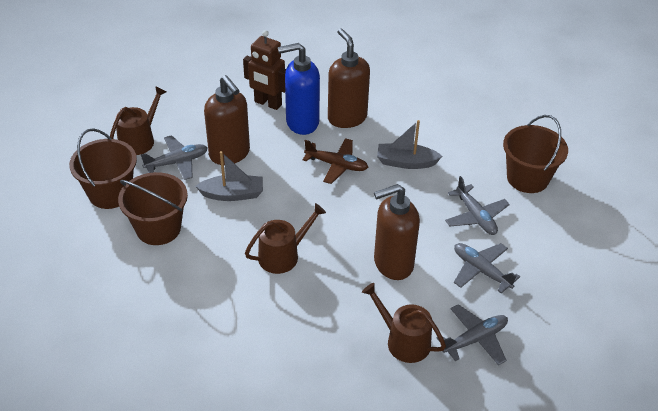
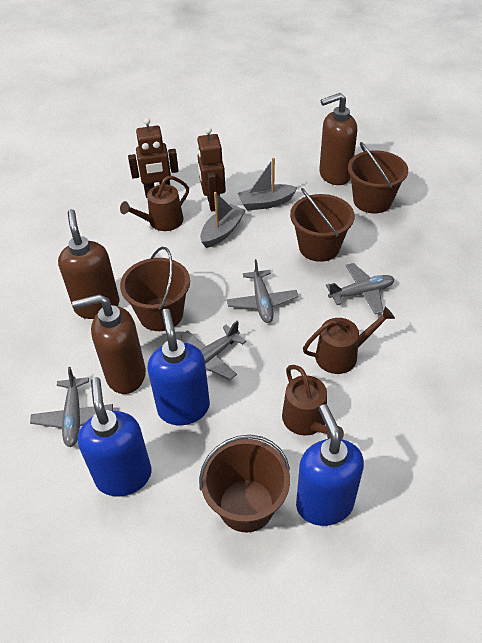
blue soap dispenser: 1 -> 3
brown bucket: 3 -> 4
brown plane: 1 -> 0
brown robot: 1 -> 2

